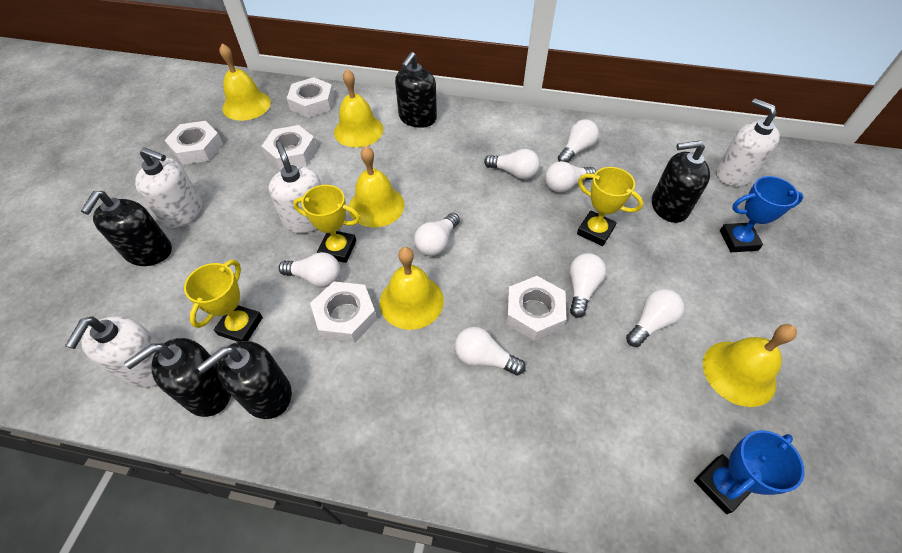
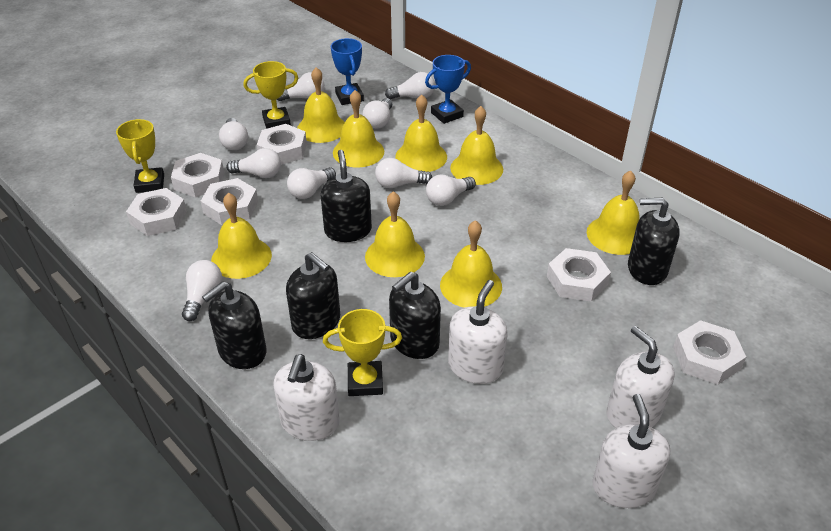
white light bulb: 8 -> 9
white nut: 5 -> 6
yellow bell: 5 -> 8

